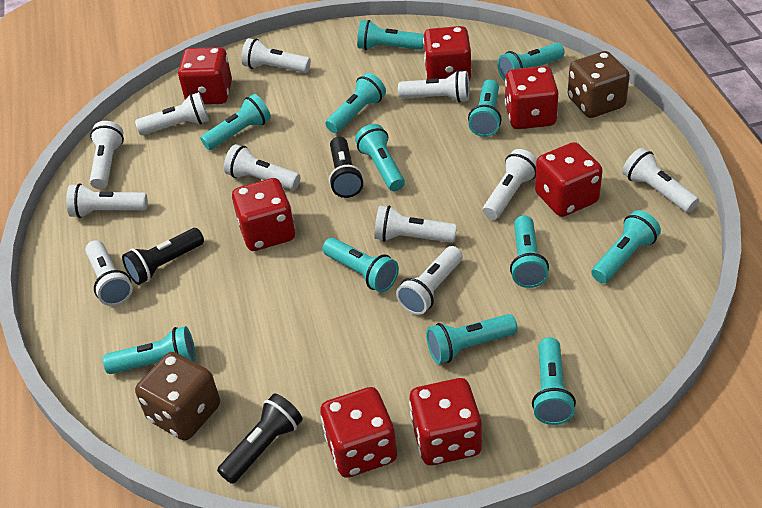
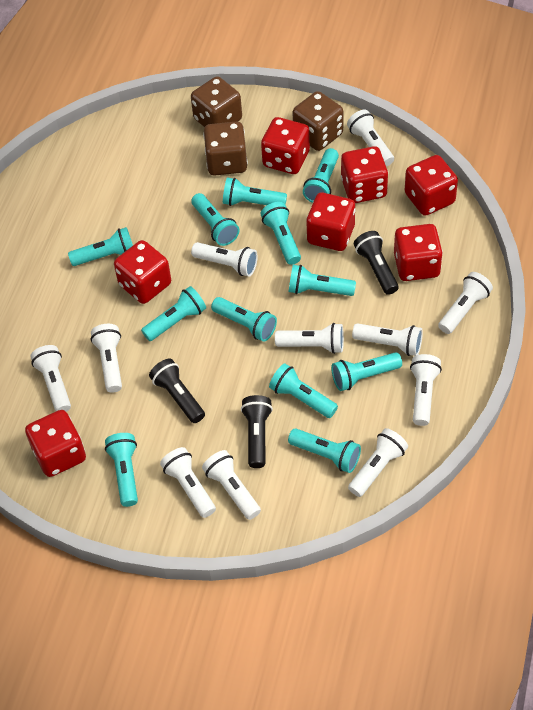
brown dice: 2 -> 3

